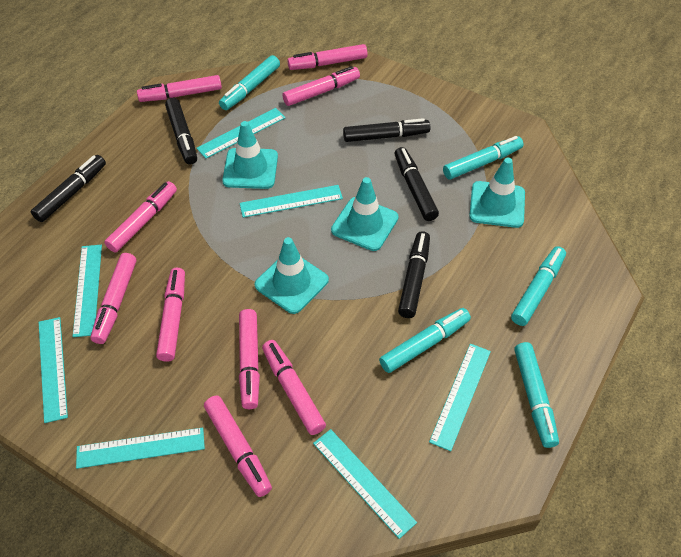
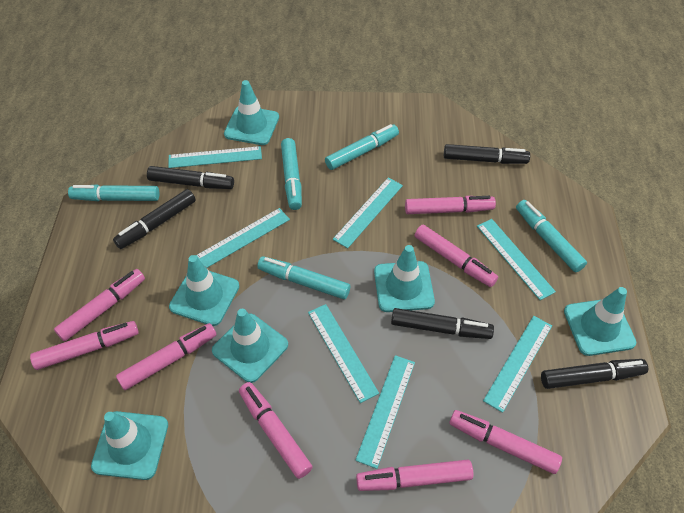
pink marker: 9 -> 8
turquoise traffic cone: 4 -> 6

